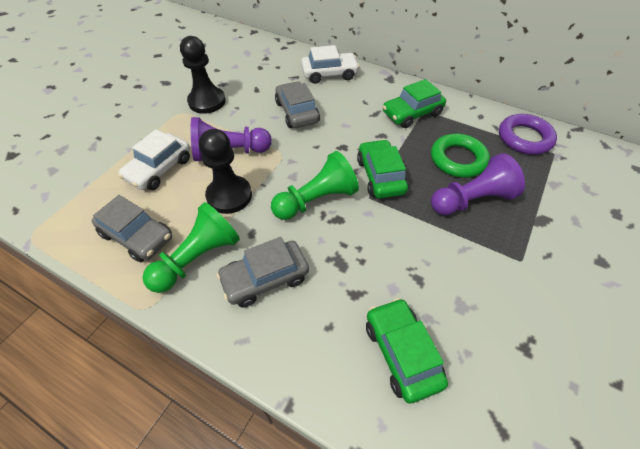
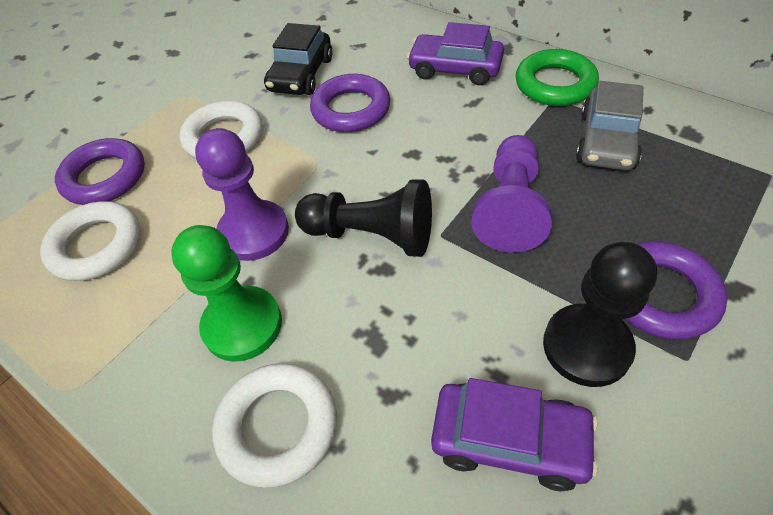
black car: 0 -> 1
green car: 3 -> 0
green pawn: 2 -> 1
grey car: 3 -> 1
purple car: 0 -> 2
purple ring: 1 -> 3
white car: 2 -> 0
white ring: 0 -> 3

